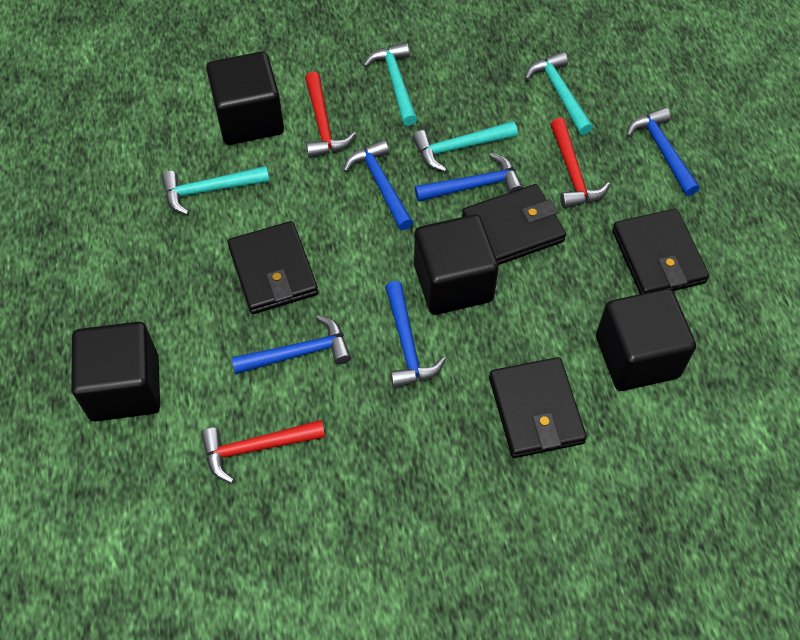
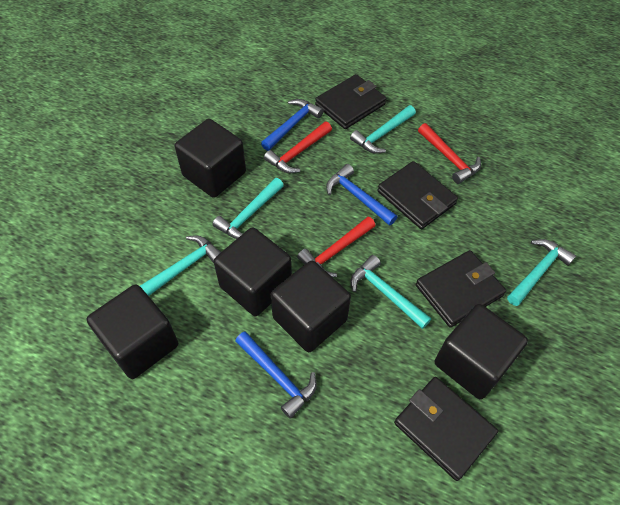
black cube: 4 -> 5
blue hammer: 5 -> 3
turquoise hammer: 4 -> 5

